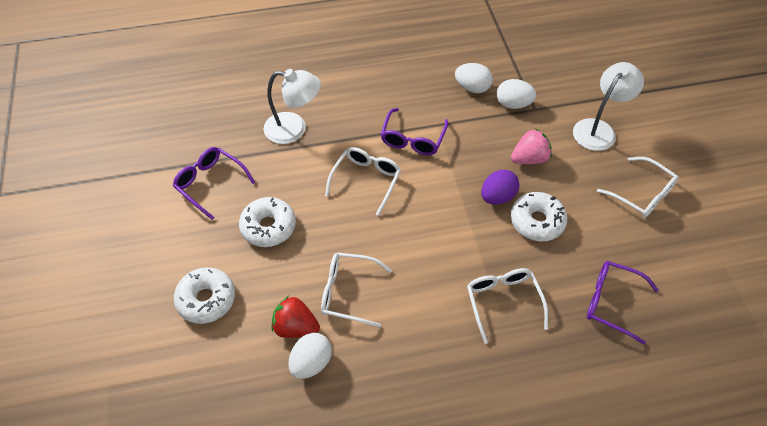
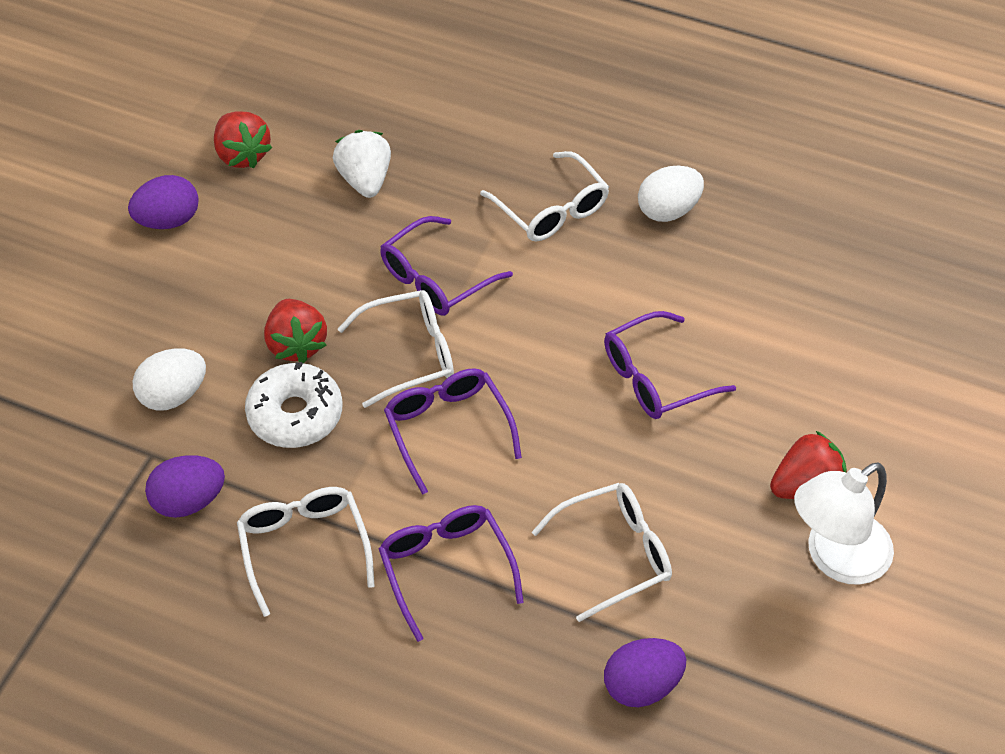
pink strawberry: 1 -> 0
purple egg: 1 -> 3
purple glasses: 3 -> 4
red strawberry: 1 -> 3
white donut: 3 -> 1
white egg: 3 -> 2
white lamp: 2 -> 1
white strawberry: 0 -> 1

